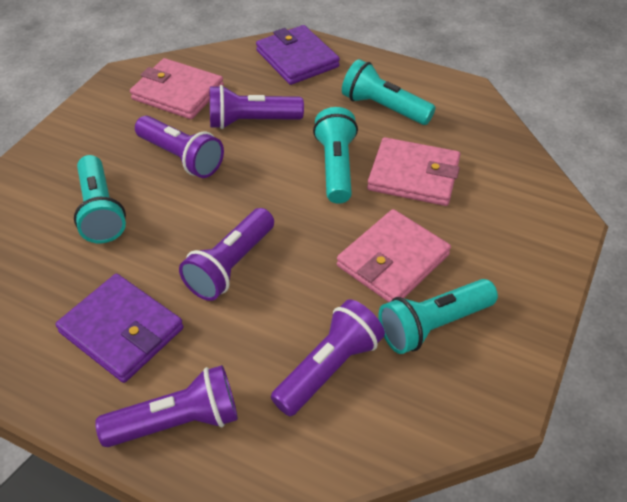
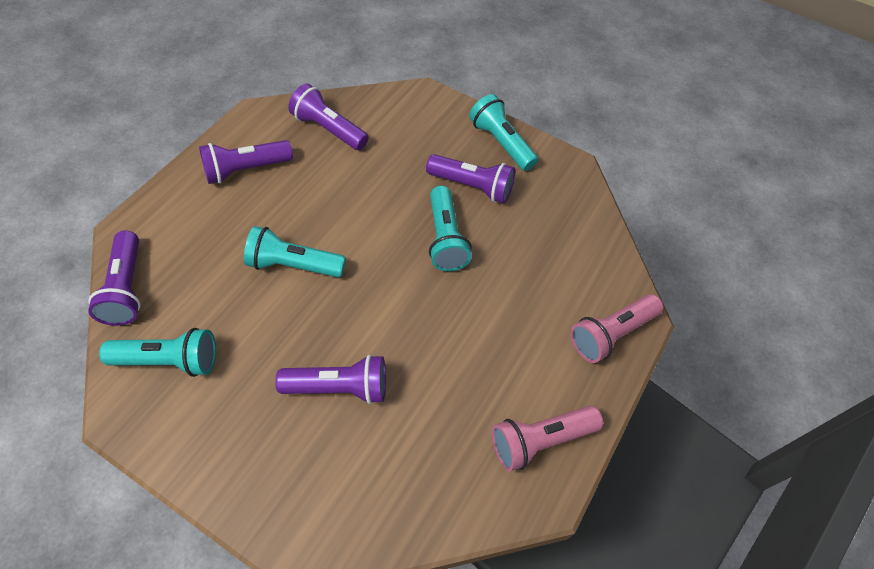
pink flashlight: 0 -> 2
pink wallet: 3 -> 0
purple wallet: 2 -> 0

